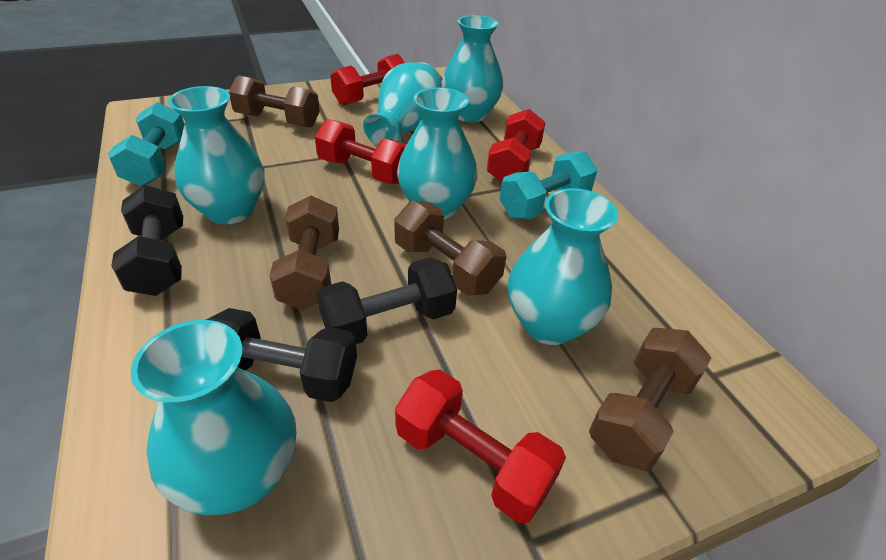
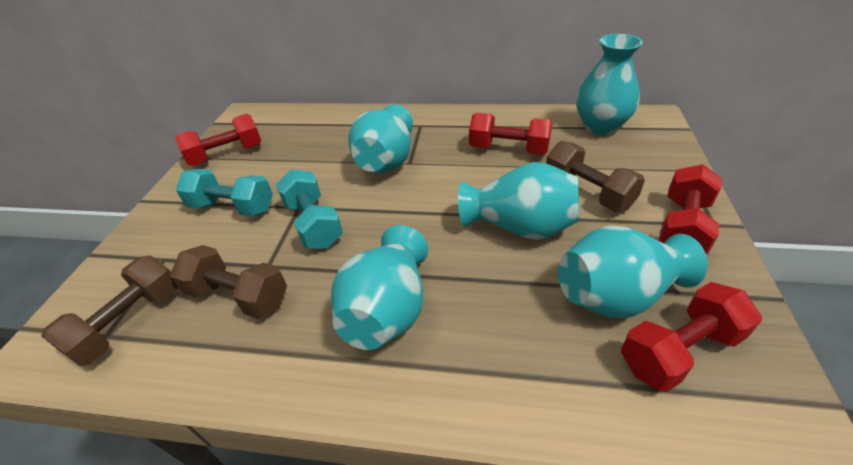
black dumbbell: 3 -> 0
brown dumbbell: 4 -> 3
turquoise vase: 6 -> 5

